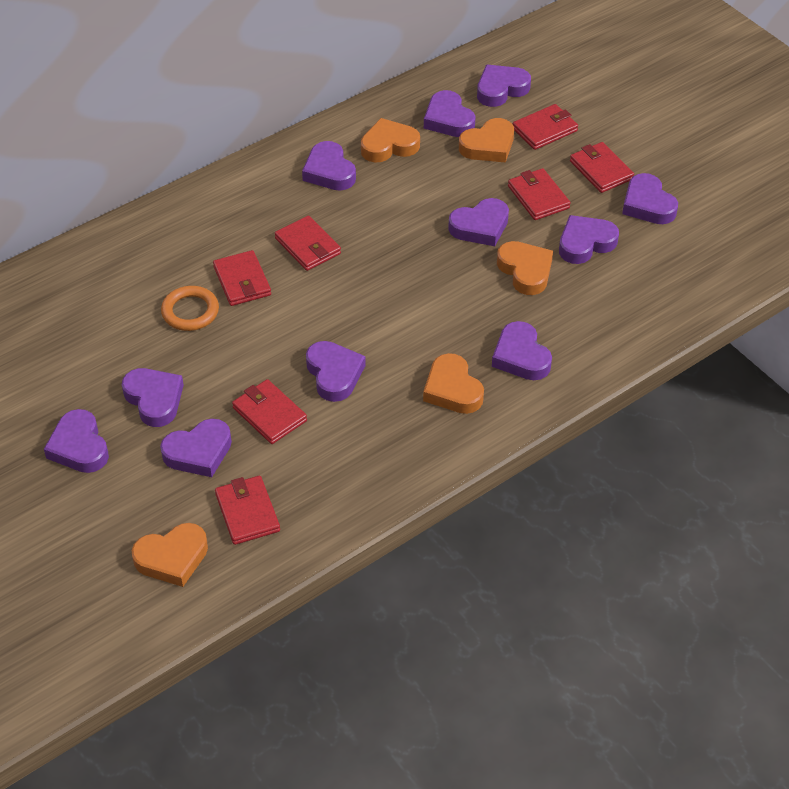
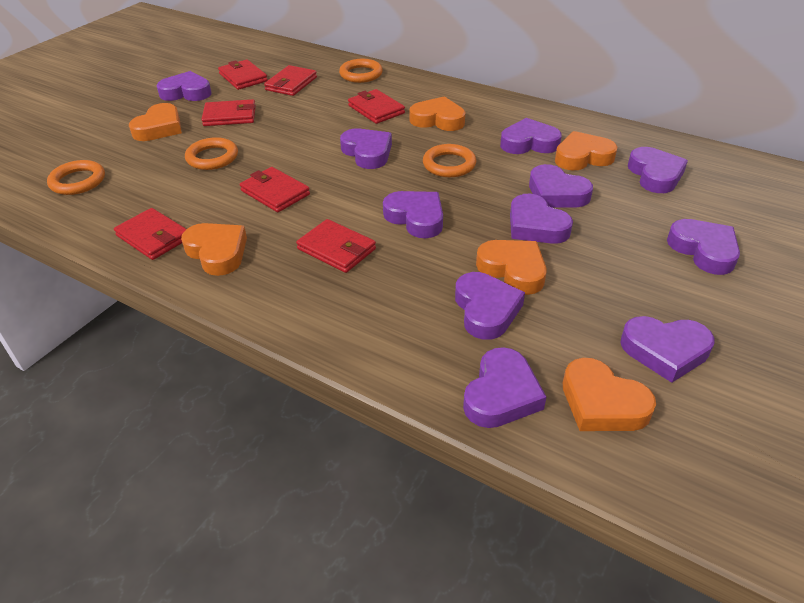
orange heart: 5 -> 6
orange ring: 1 -> 4

